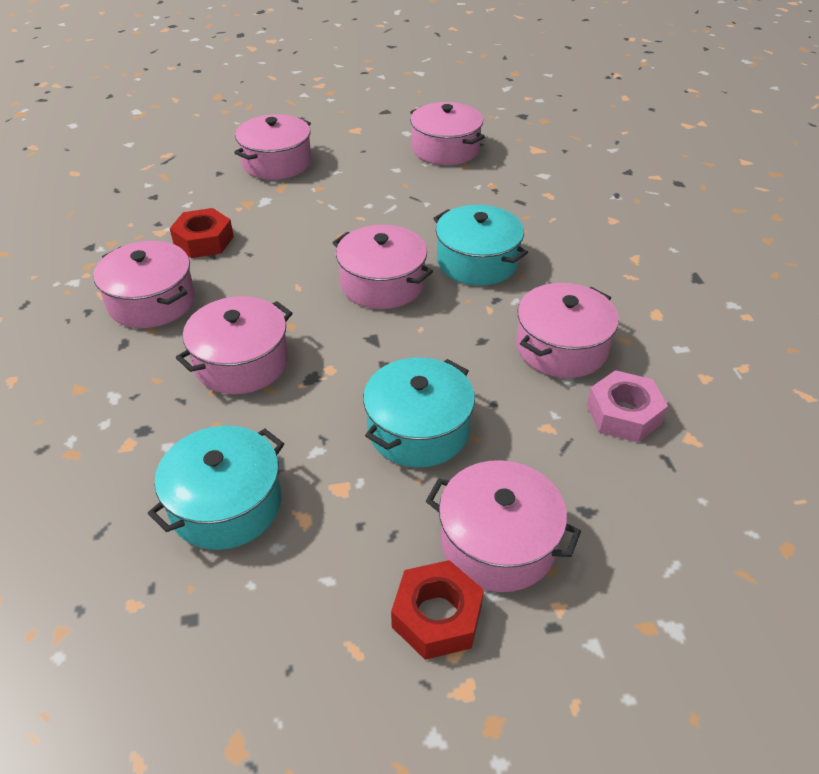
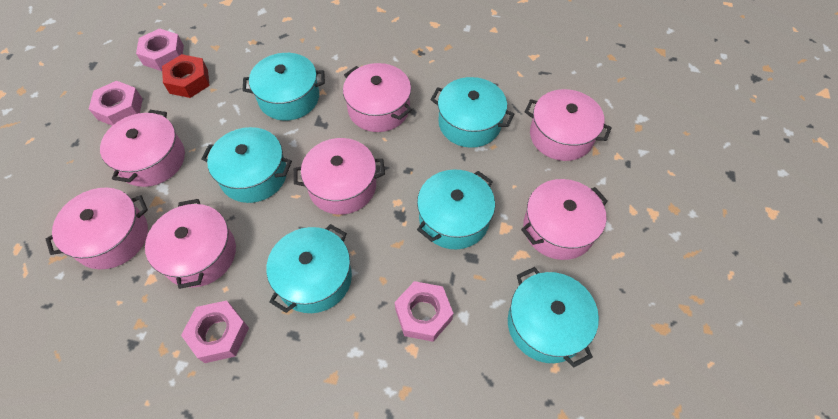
pink nut: 1 -> 4
red nut: 2 -> 1
turquoise pot: 3 -> 6

